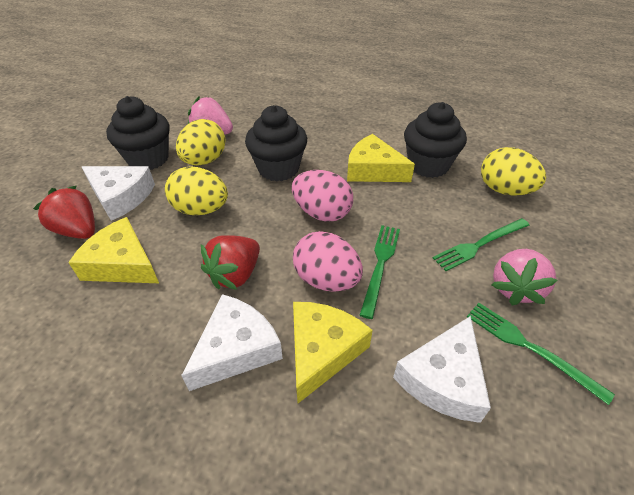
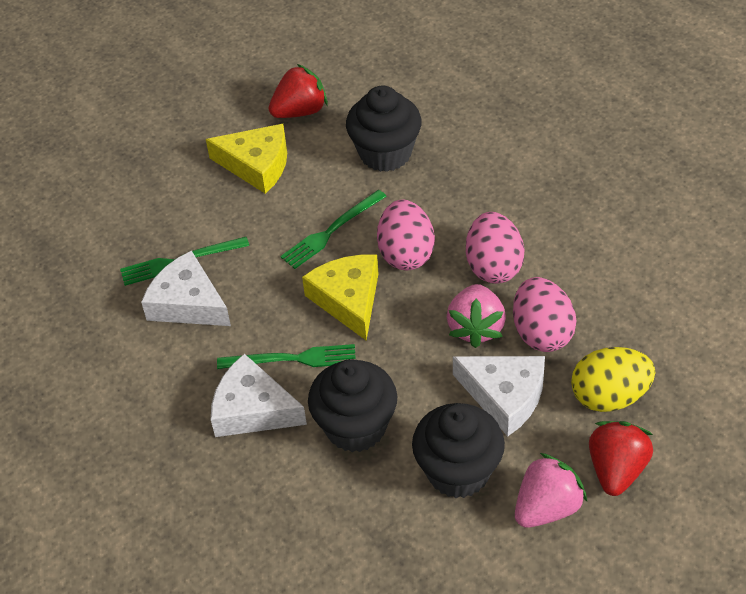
pink egg: 2 -> 3
yellow cheese: 3 -> 2
yellow egg: 3 -> 1

